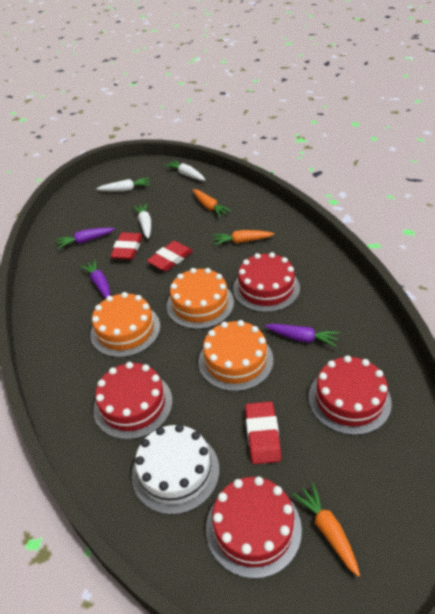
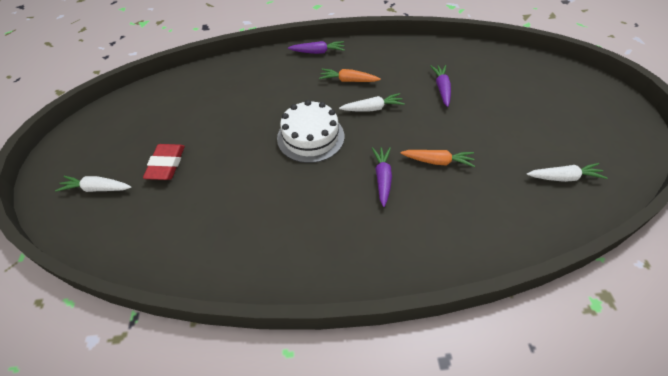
orange cake: 3 -> 0
orange carrot: 3 -> 2
red cake: 4 -> 0
red eraser: 3 -> 1

